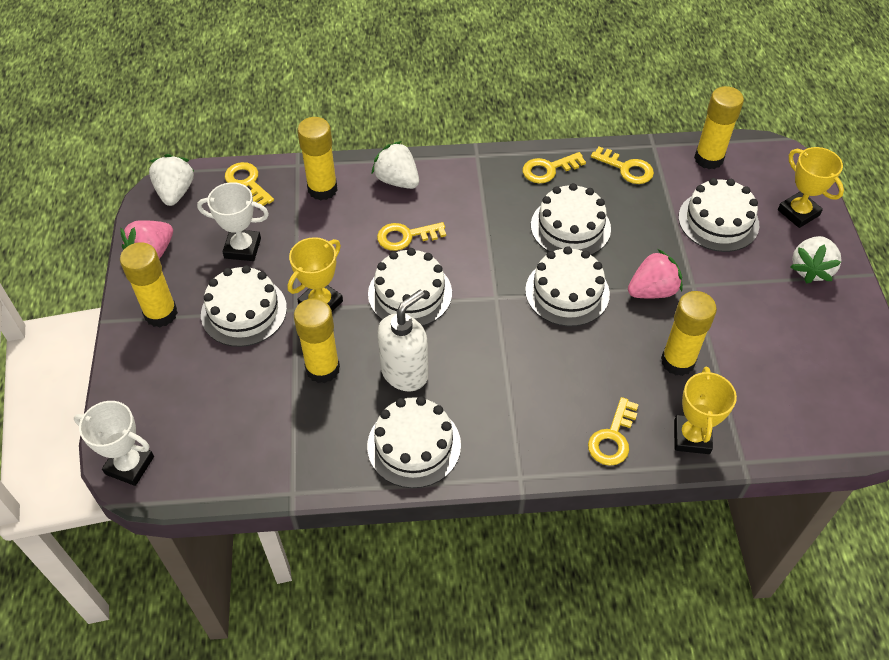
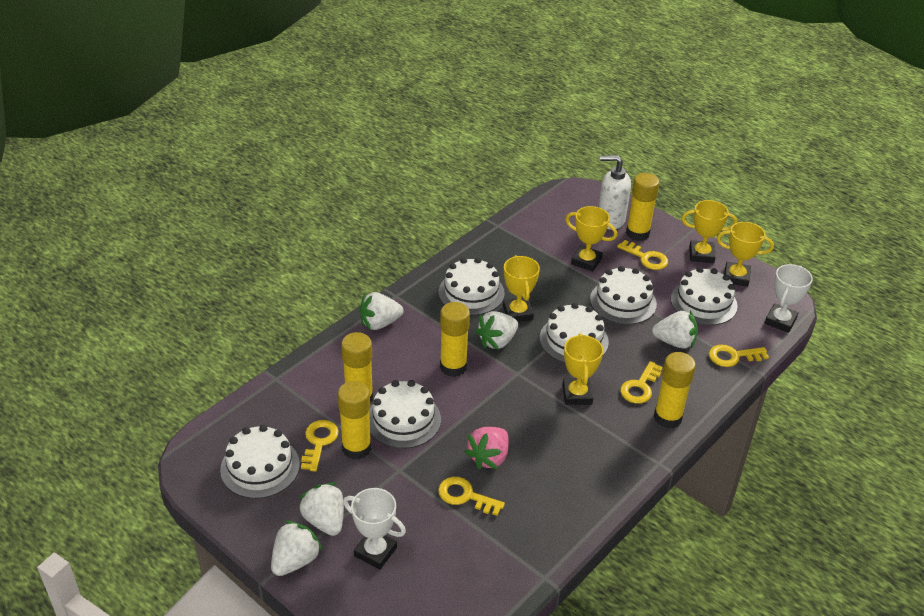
pink strawberry: 2 -> 1
white strawberry: 3 -> 5
yellow trophy: 3 -> 5

